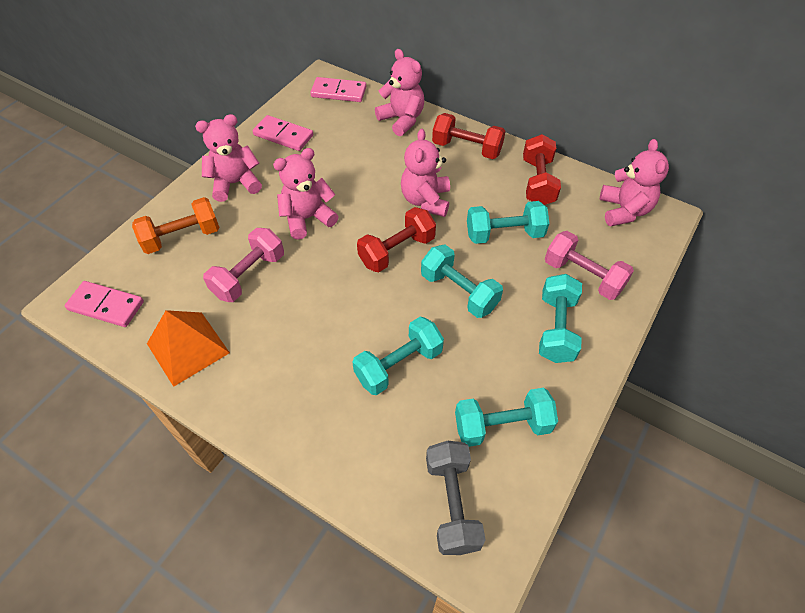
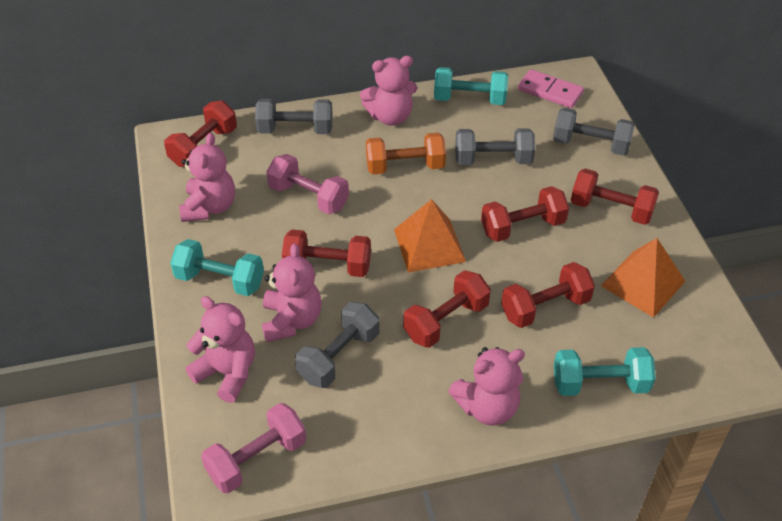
grey dumbbell: 1 -> 4
orange pyramid: 1 -> 2
pink domino: 3 -> 1
red dumbbell: 3 -> 6
turquoise dumbbell: 5 -> 3

